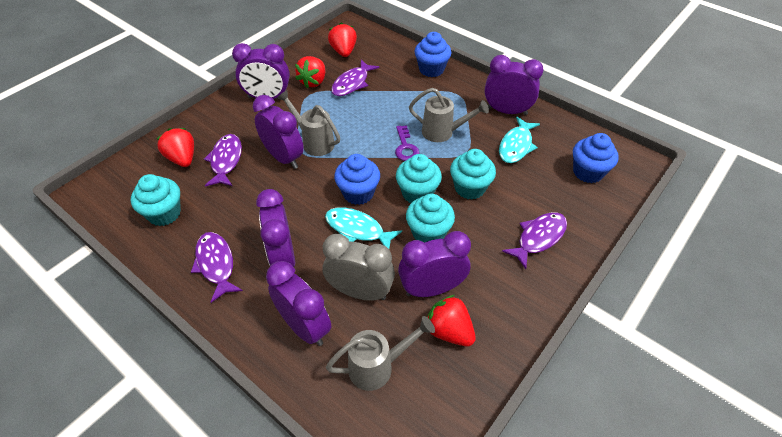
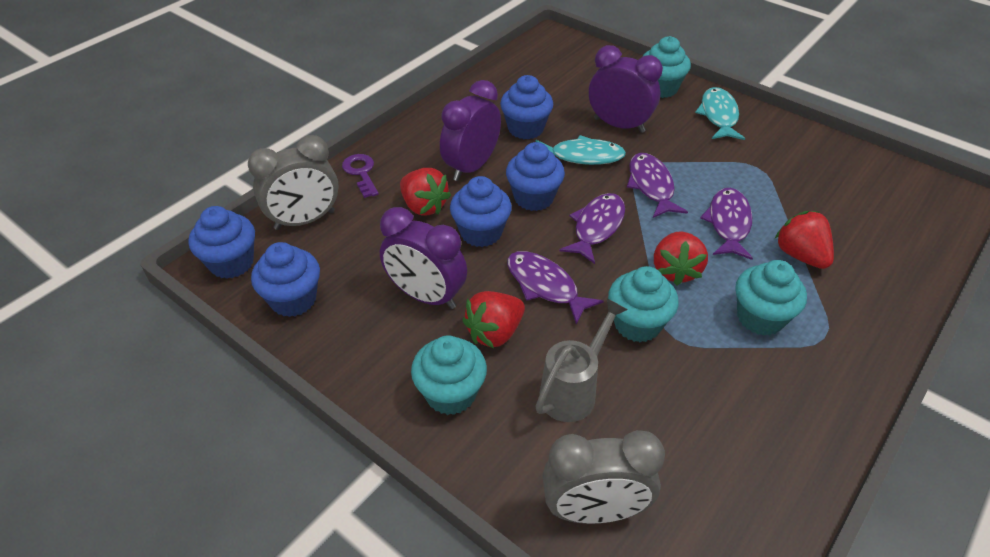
blue cupcake: 3 -> 5
grey clock: 1 -> 2
grey watering can: 3 -> 1
purple clock: 6 -> 3

